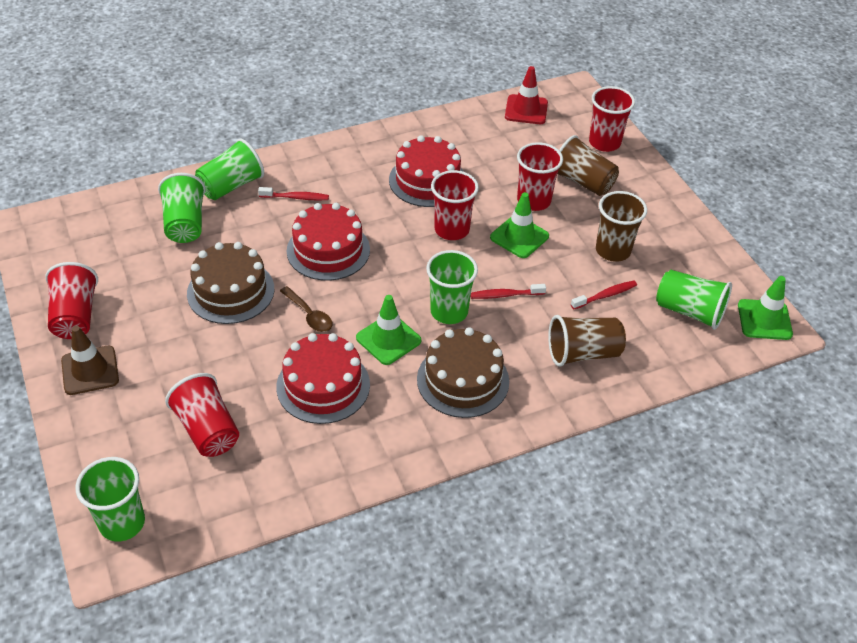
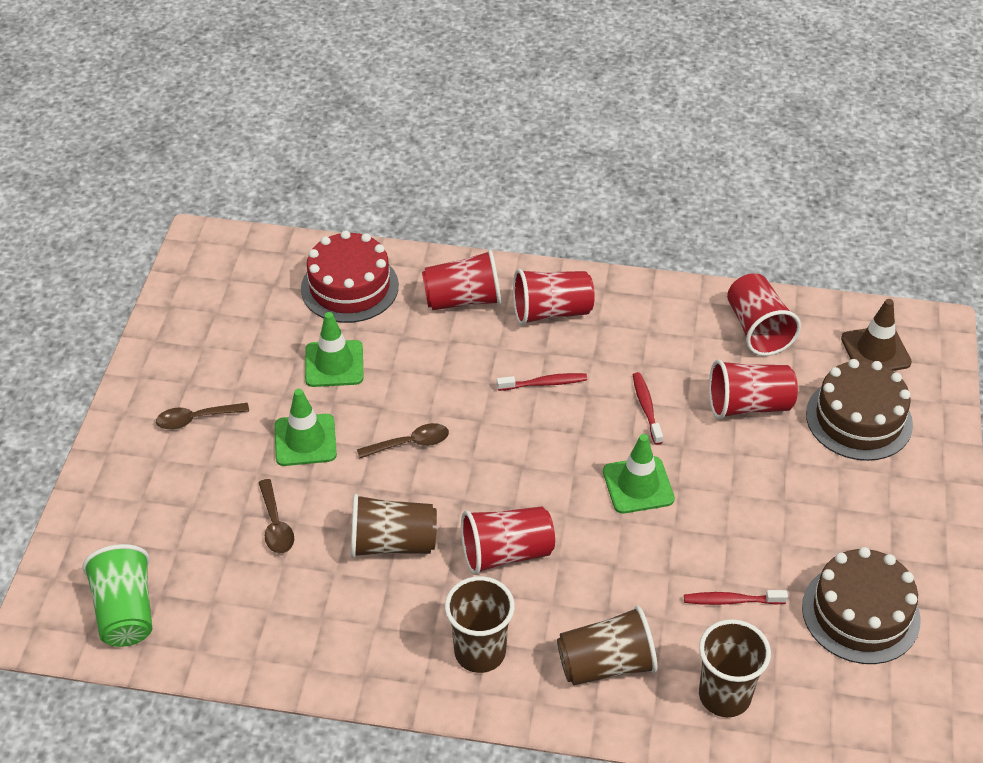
brown cup: 3 -> 4
brown spoon: 1 -> 3
green cup: 5 -> 1
red cake: 3 -> 1
red traffic cone: 1 -> 0

